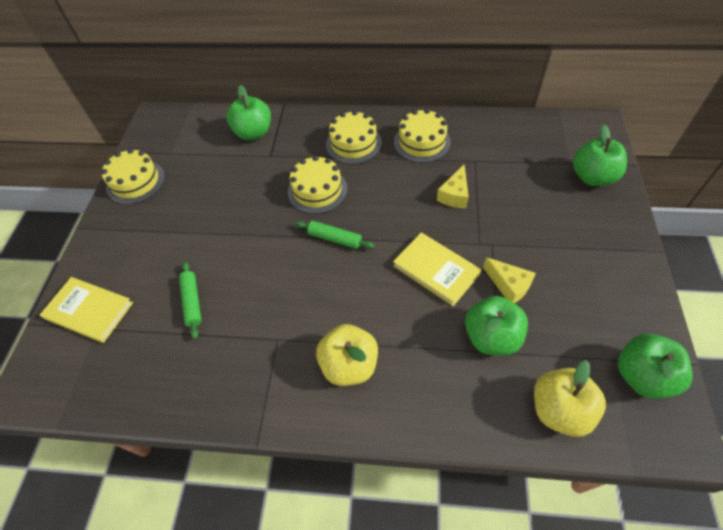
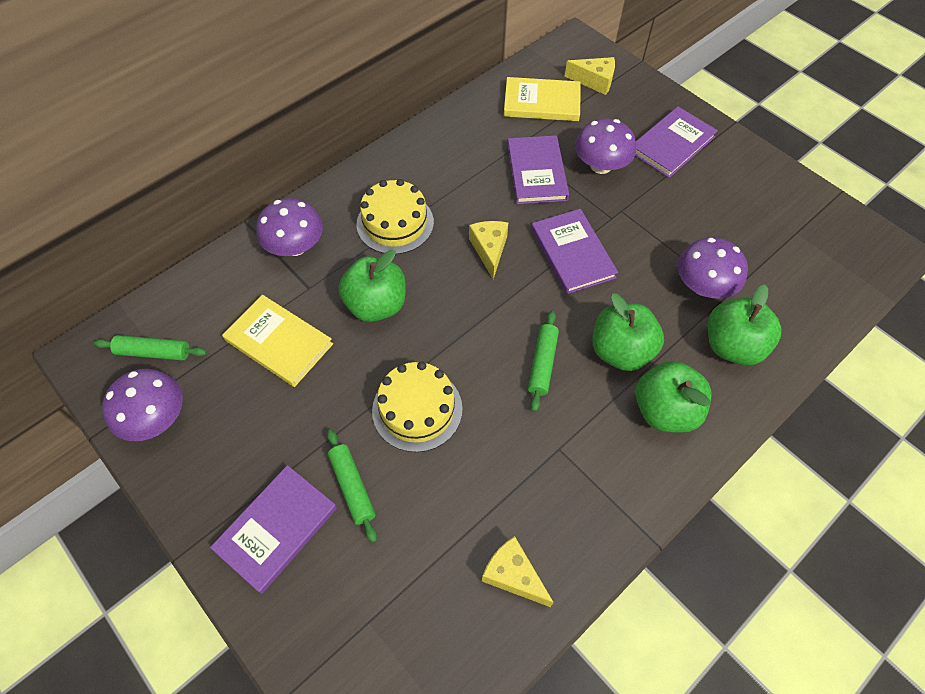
green rolling pin: 2 -> 3
purple book: 0 -> 4
purple mushroom: 0 -> 4
yellow apple: 2 -> 0
yellow cake: 4 -> 2
yellow cheese: 2 -> 3

